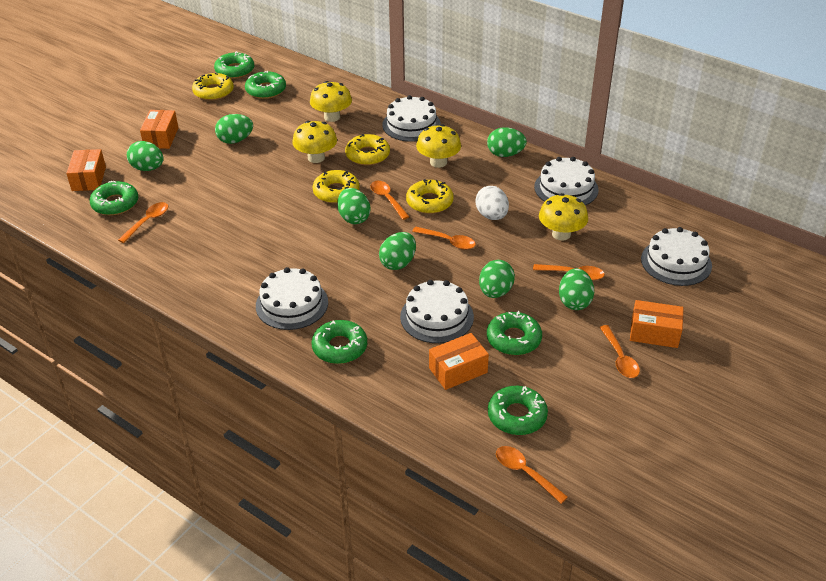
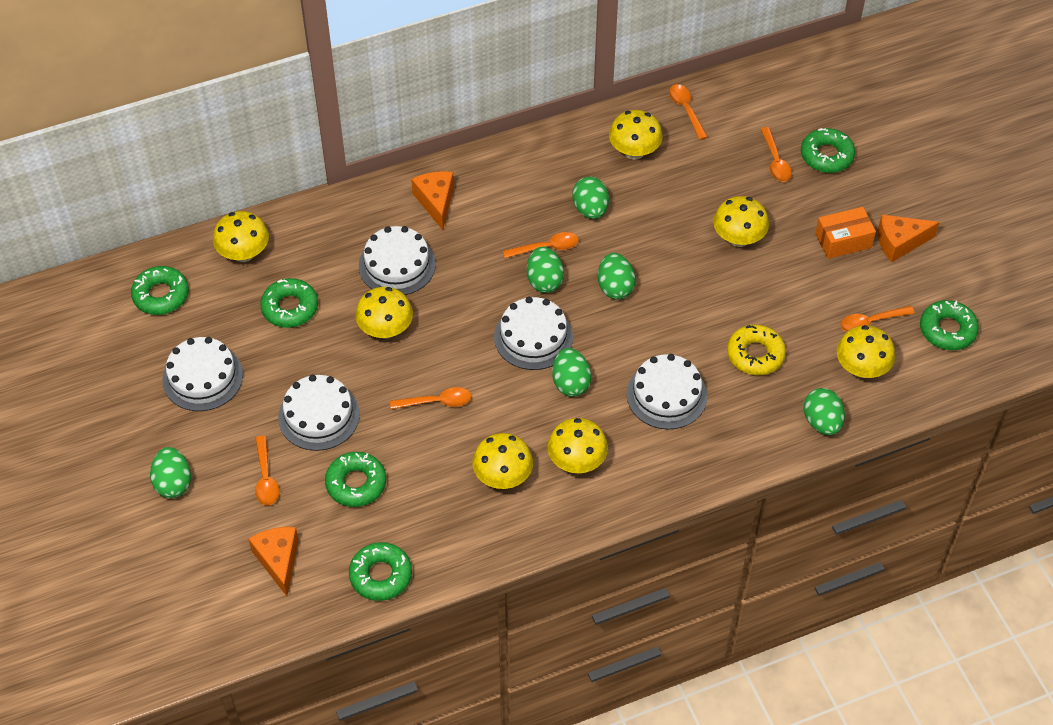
green egg: 7 -> 6
orange box: 4 -> 1
orange cheese: 0 -> 3
white egg: 1 -> 0
yellow donut: 4 -> 1
yellow mushroom: 4 -> 7

